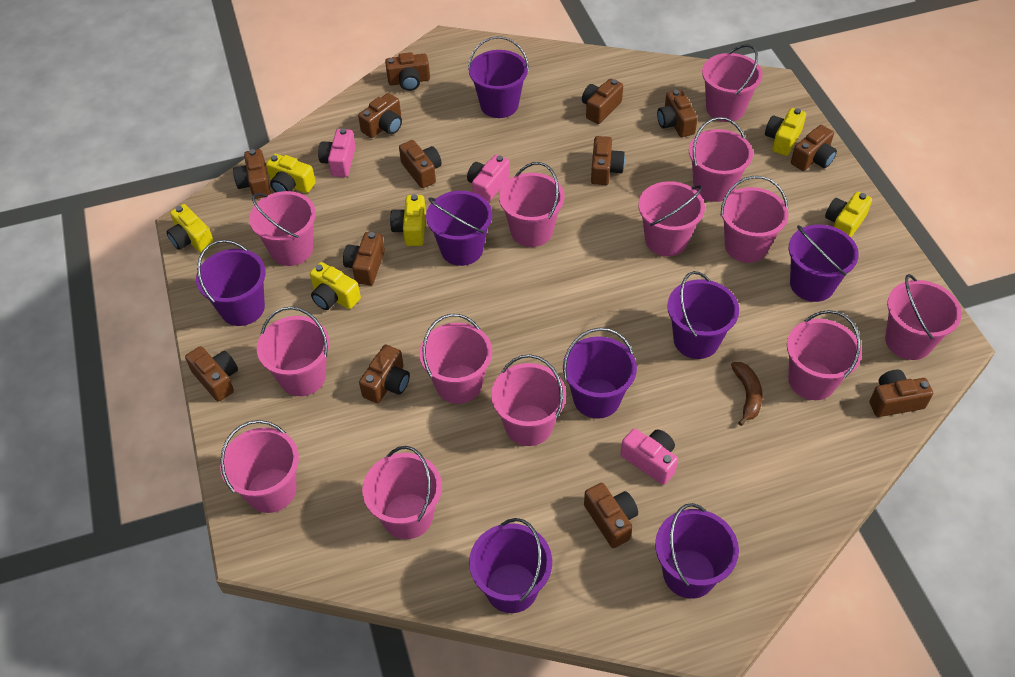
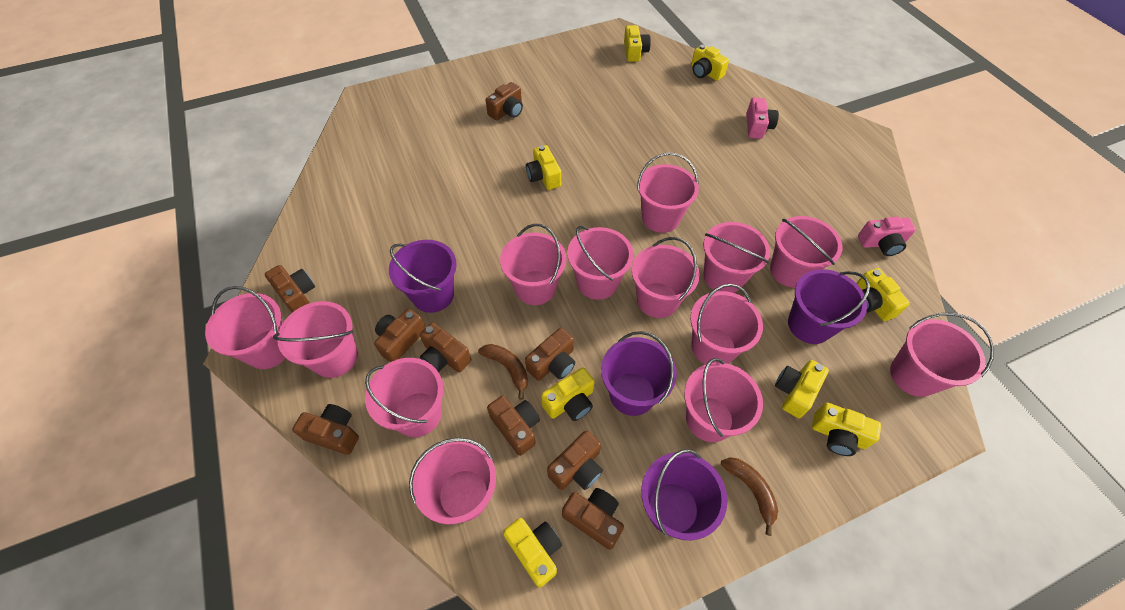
brown banana: 1 -> 2
brown camera: 13 -> 9
pink camera: 3 -> 2
purple bucket: 8 -> 4
yellow camera: 6 -> 8

